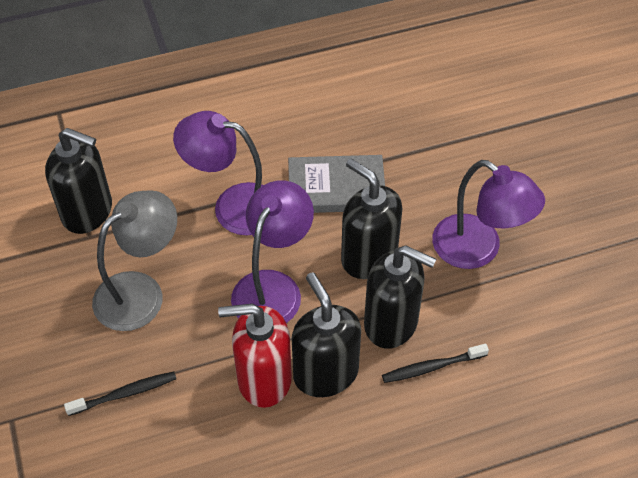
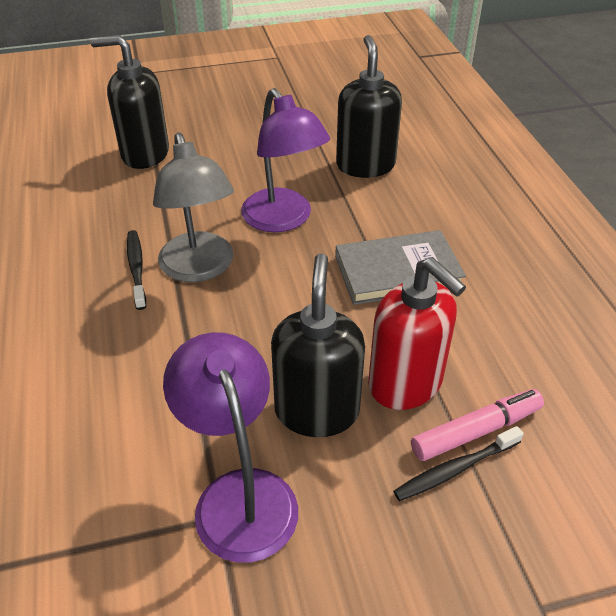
black soap dispenser: 4 -> 3
pink marker: 0 -> 1
purple lamp: 3 -> 2

